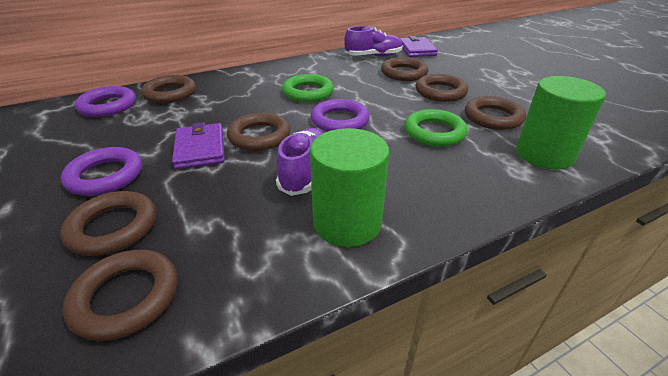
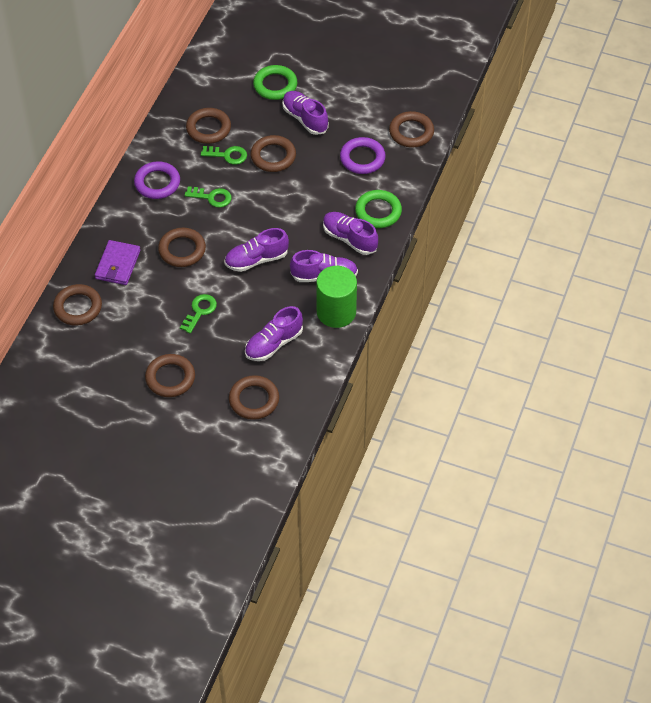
green cylinder: 2 -> 1
green key: 0 -> 3
purple ring: 3 -> 2
purple shoe: 2 -> 5
purple wallet: 2 -> 1

